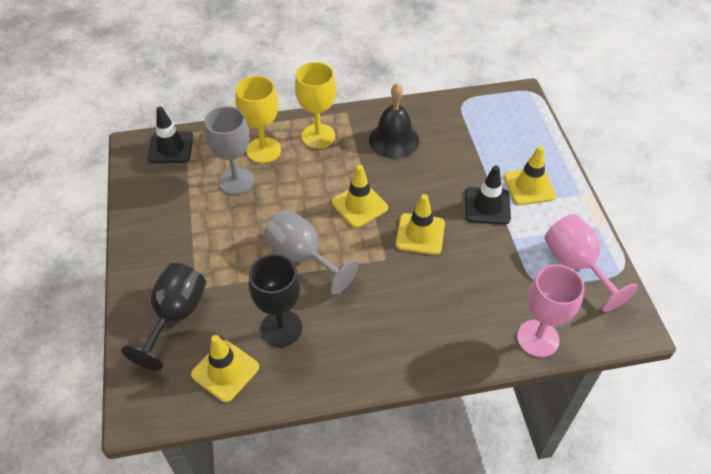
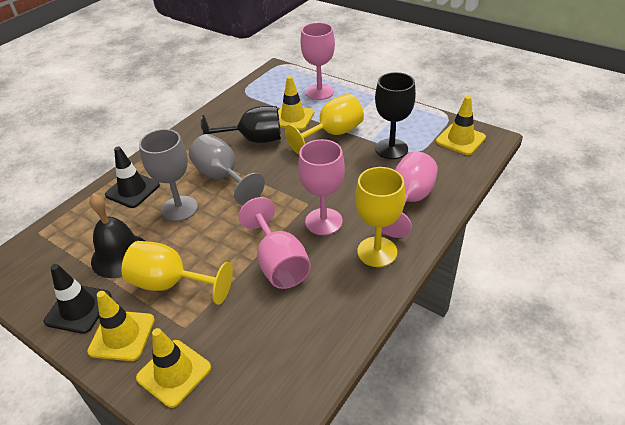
pink goblet: 2 -> 4
yellow goblet: 2 -> 3

